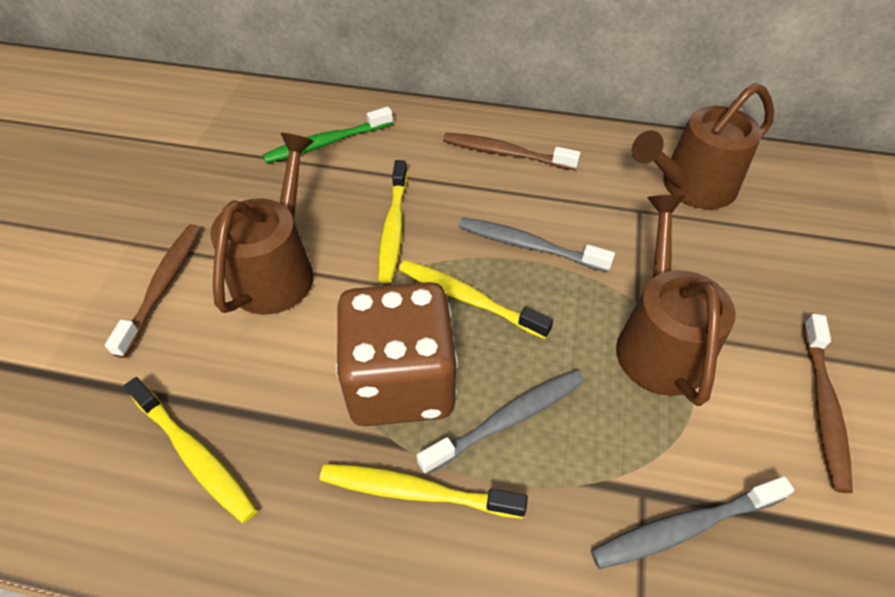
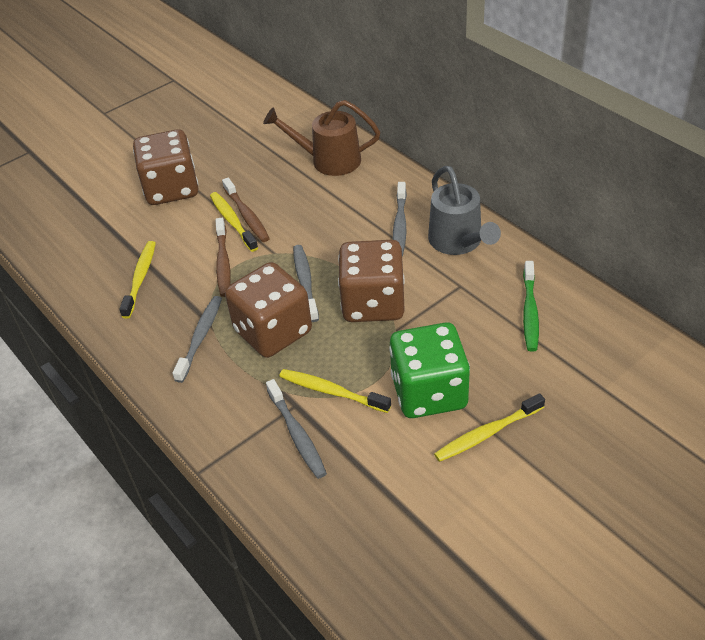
brown dice: 1 -> 3
brown toothbrush: 3 -> 2
brown watering can: 3 -> 1
green dice: 0 -> 1
grey toothbrush: 3 -> 4
grey watering can: 0 -> 1

